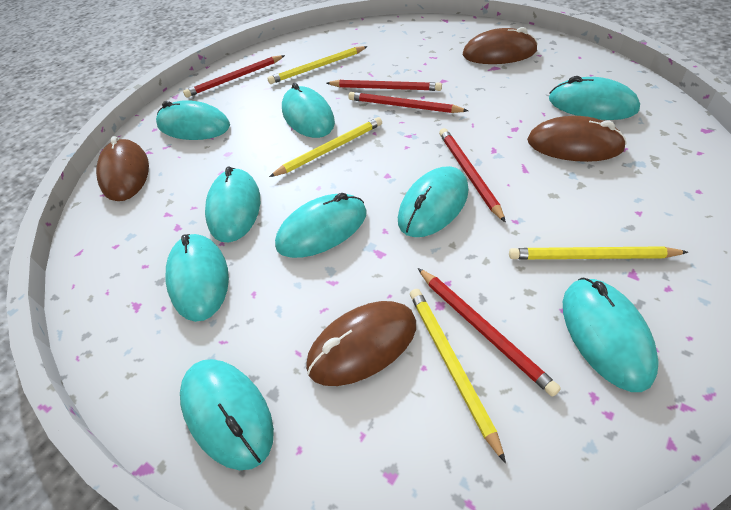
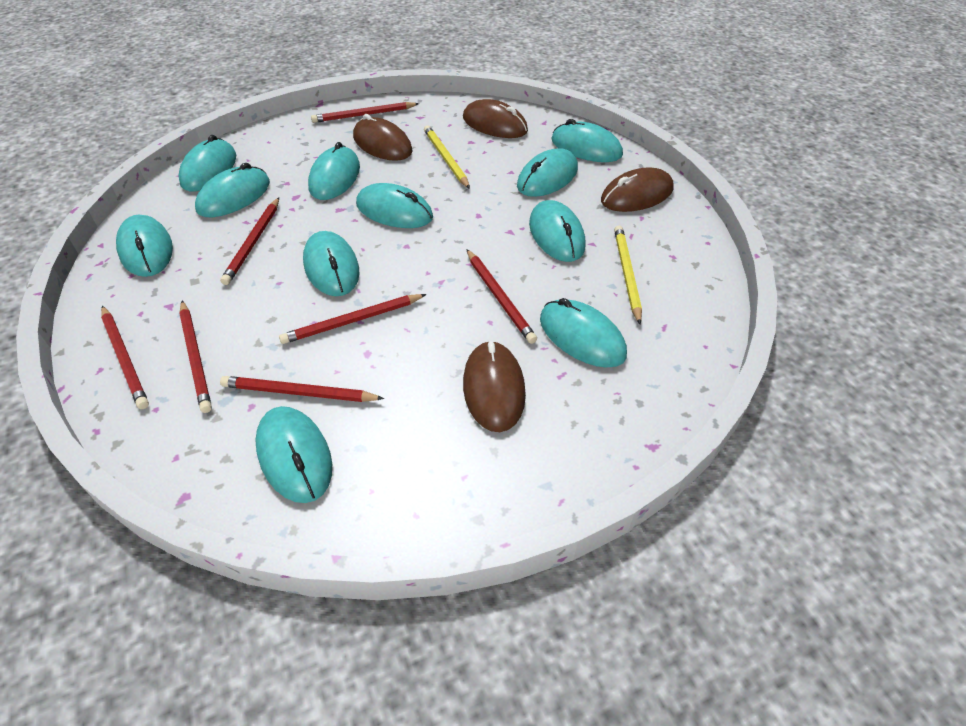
red pencil: 5 -> 7
turquoise mouse: 9 -> 11
yellow pencil: 4 -> 2

